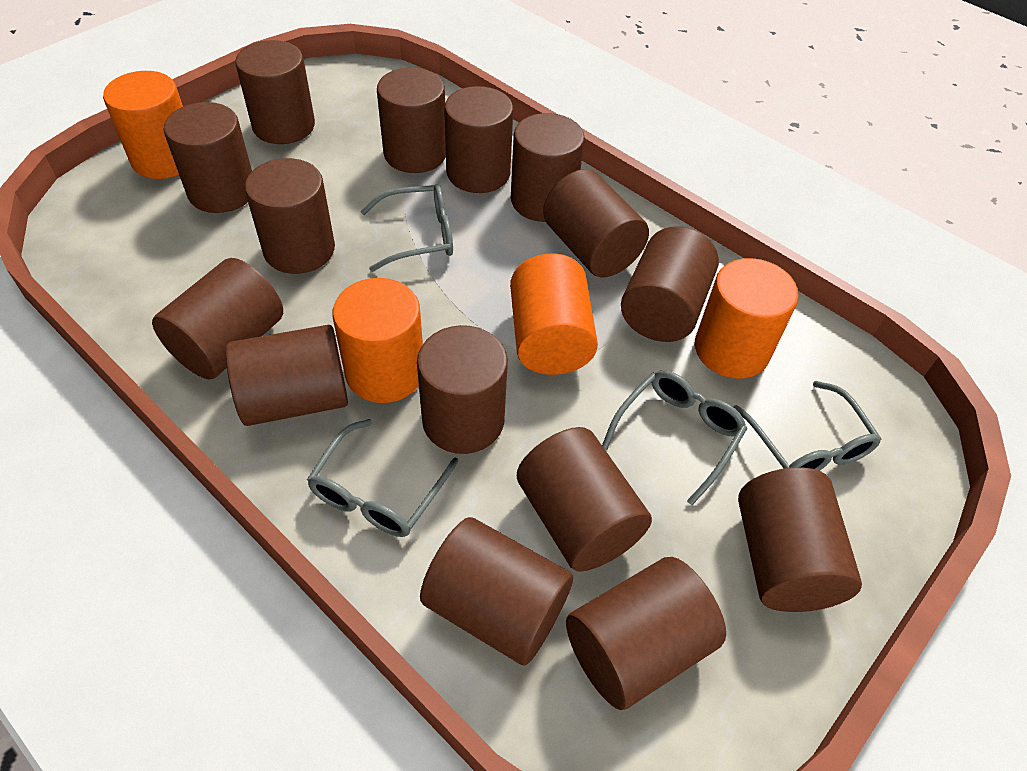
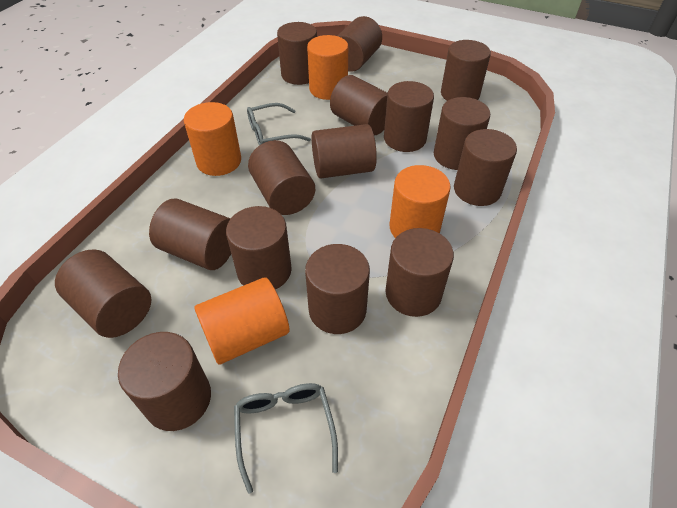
grey glasses: 4 -> 2

